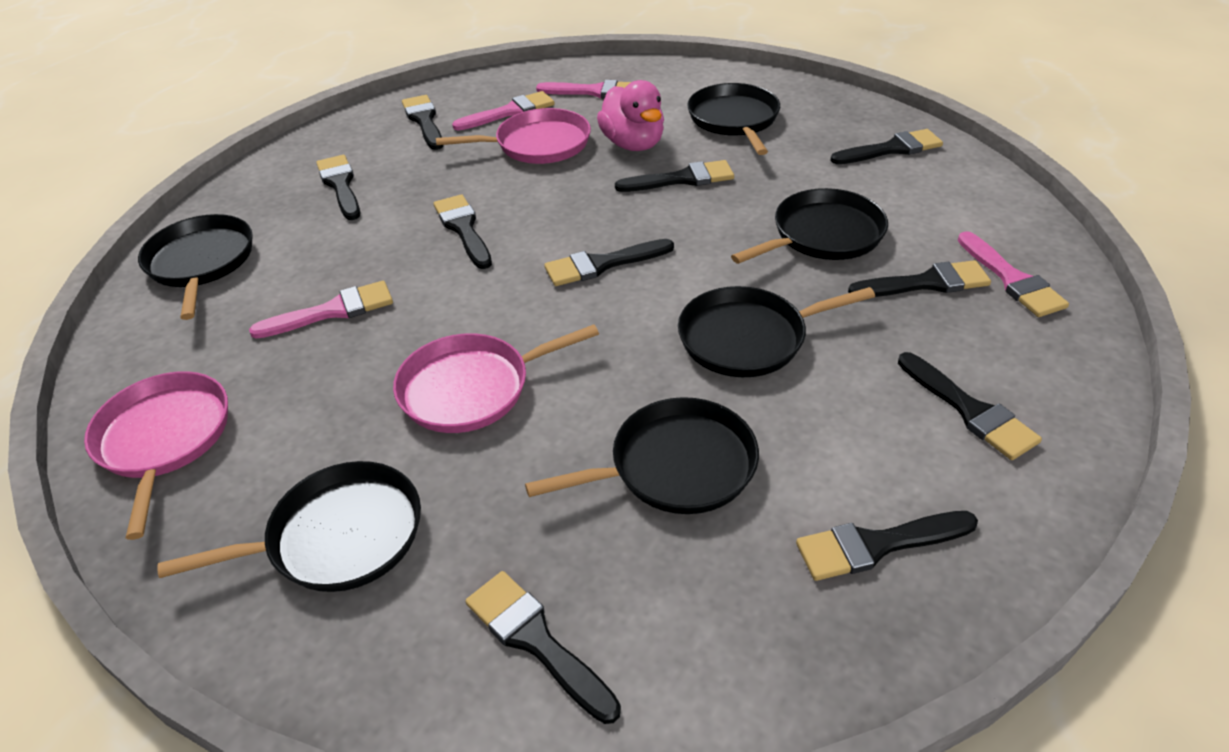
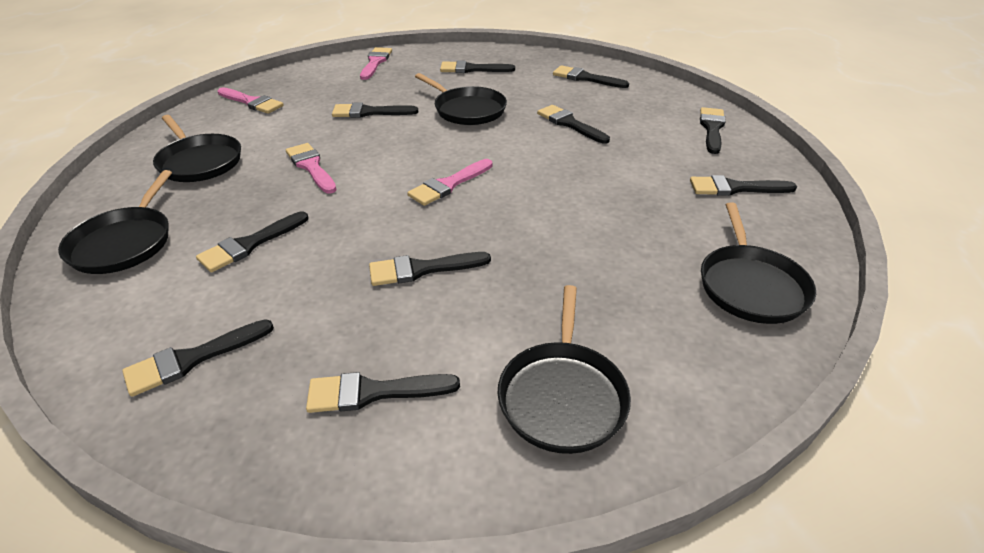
black pan: 6 -> 5
pink duck: 1 -> 0
pink pan: 3 -> 0

